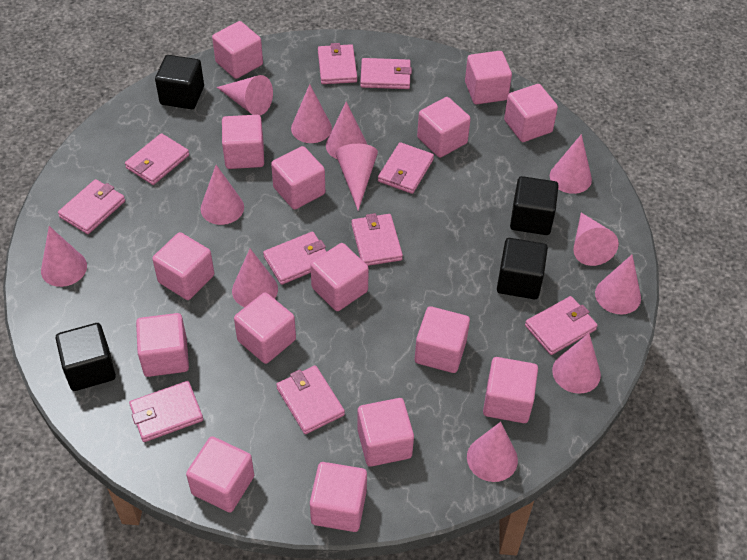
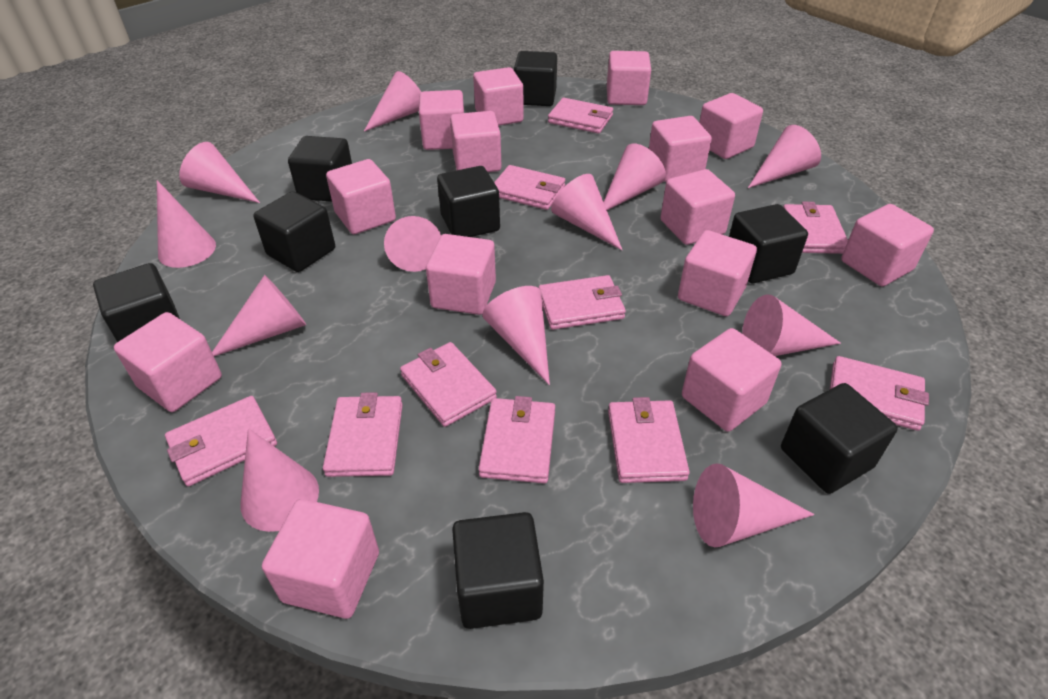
black cube: 4 -> 8
pink cube: 15 -> 14

